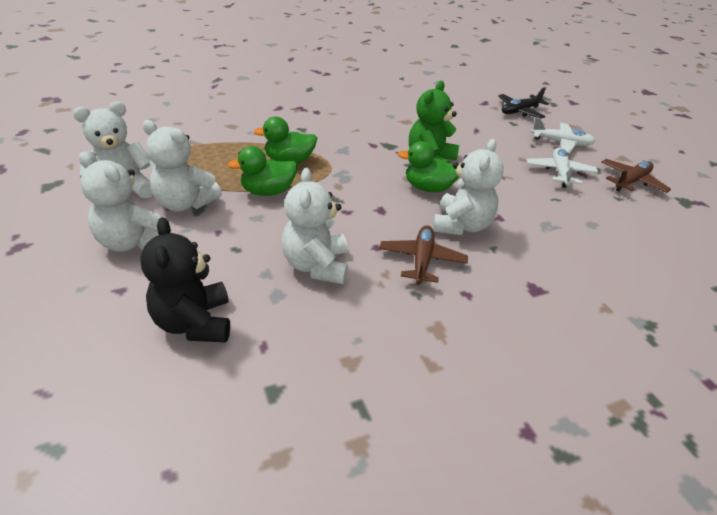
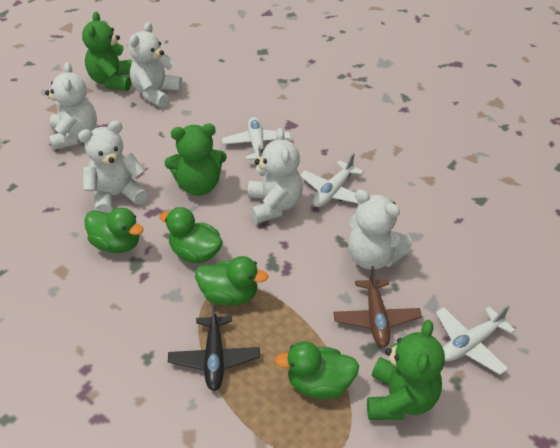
black teddy bear: 1 -> 0
brown plane: 2 -> 1
green duck: 3 -> 4
green teddy bear: 1 -> 3
white plane: 2 -> 3

